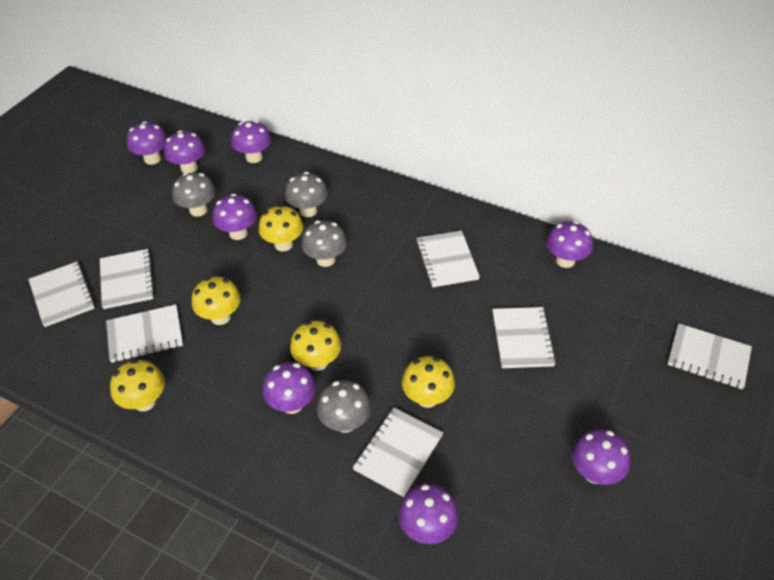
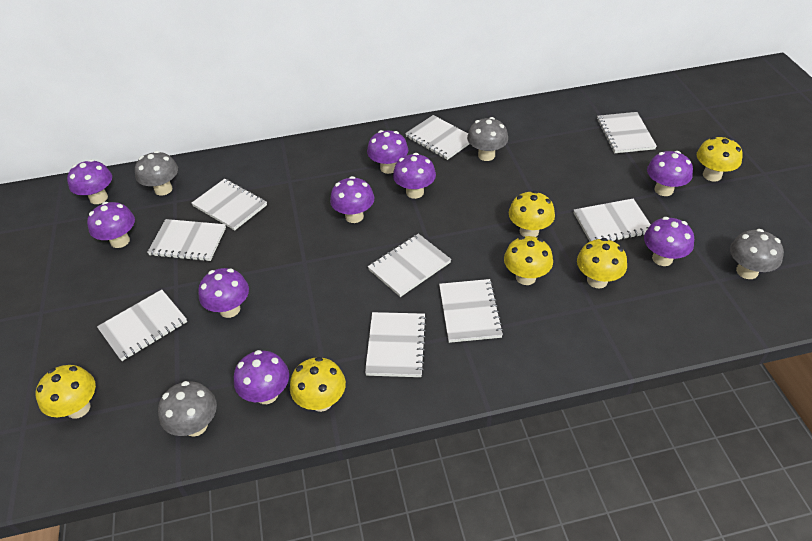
purple mushroom: 8 -> 9
white notebook: 7 -> 9
yellow mushroom: 5 -> 6

